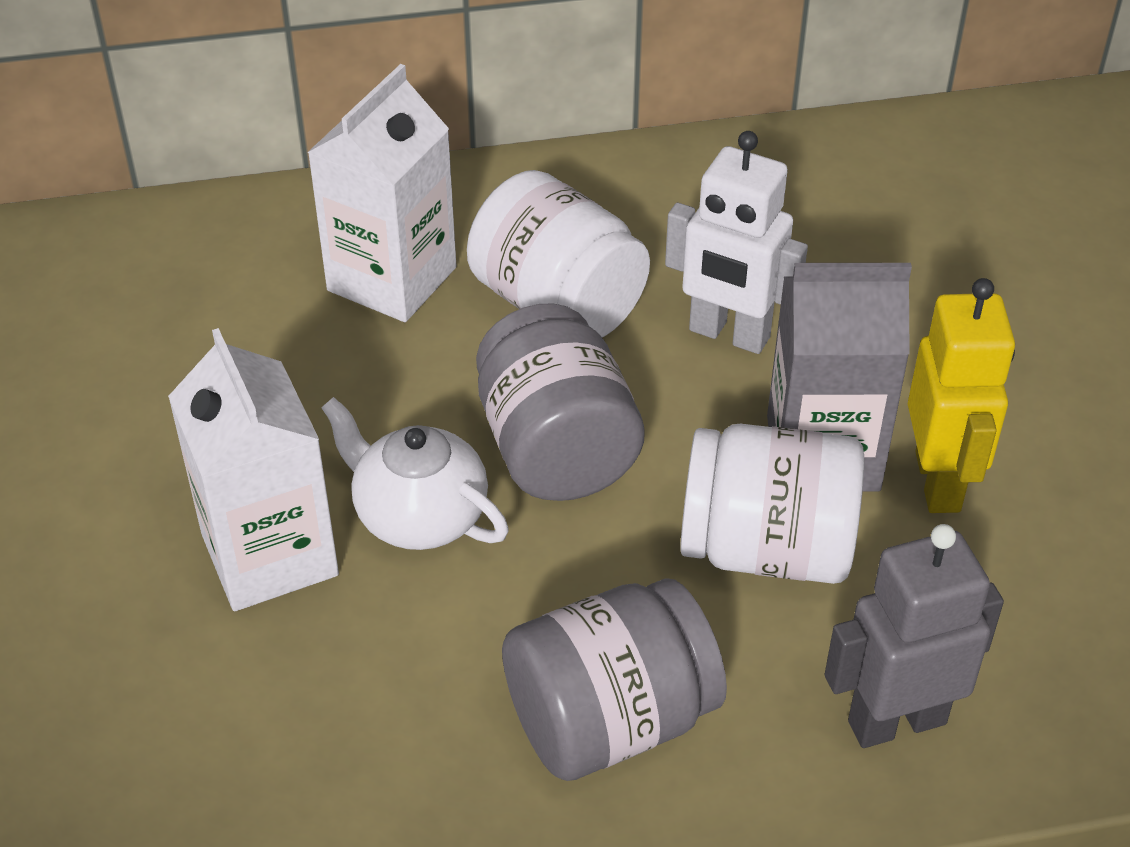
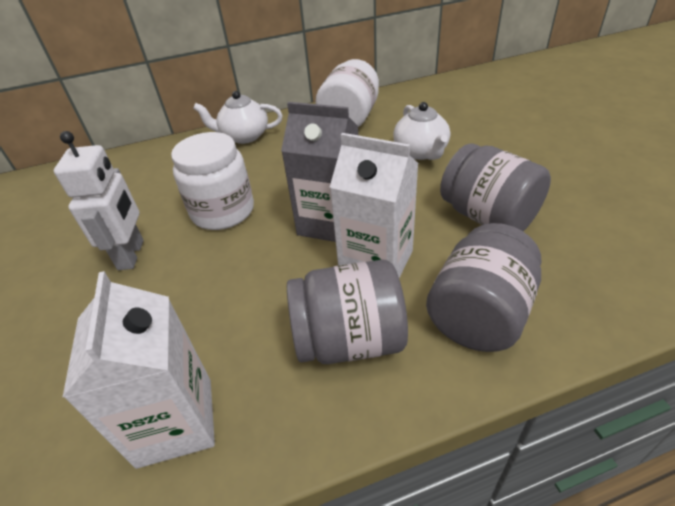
grey jar: 2 -> 3
grey robot: 1 -> 0
white teapot: 1 -> 2
yellow robot: 1 -> 0

